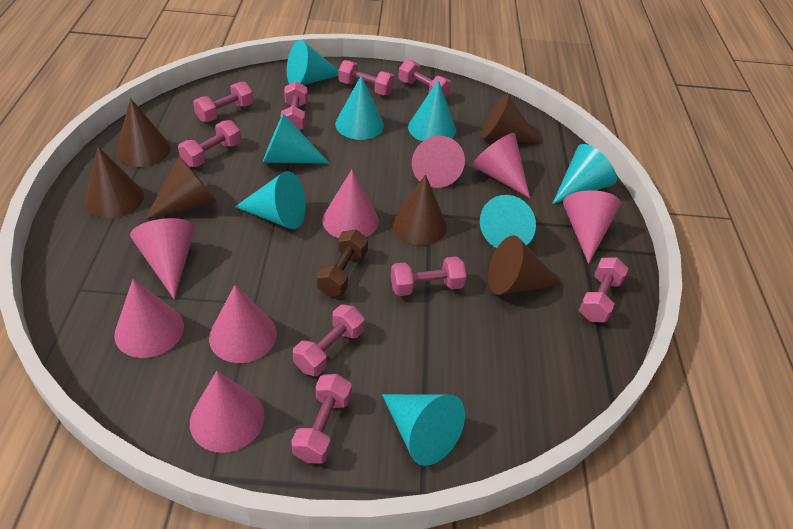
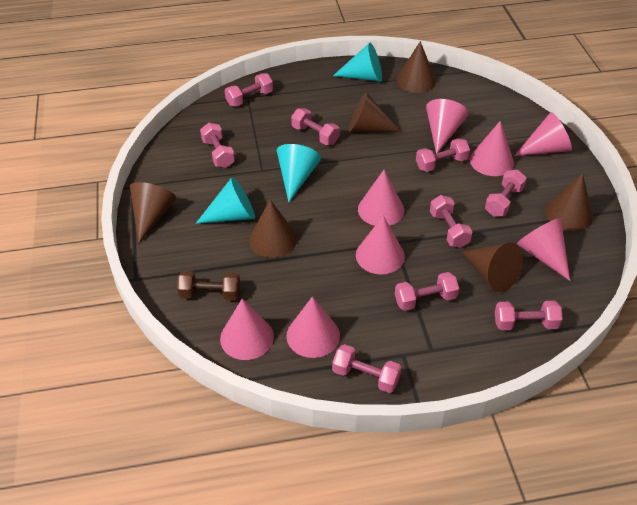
turquoise cone: 8 -> 3

